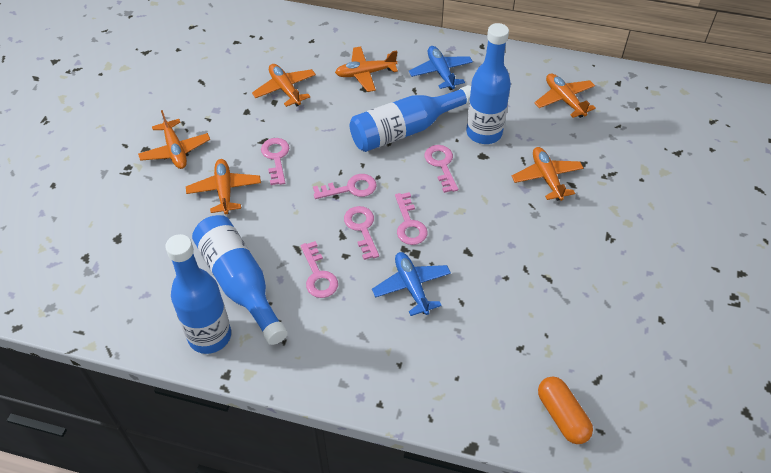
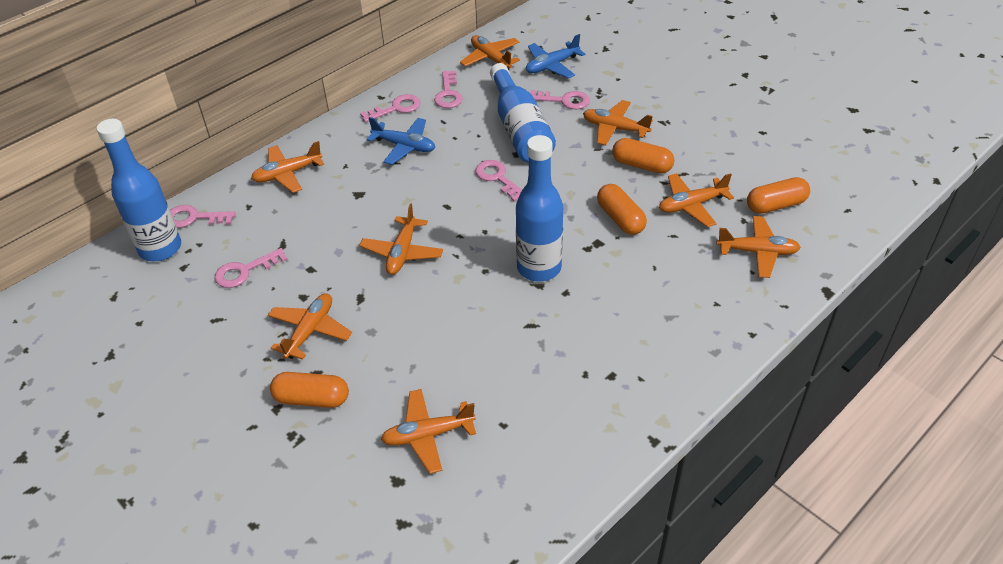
blue bottle: 4 -> 3
orange capsule: 1 -> 4
orange plane: 6 -> 8

